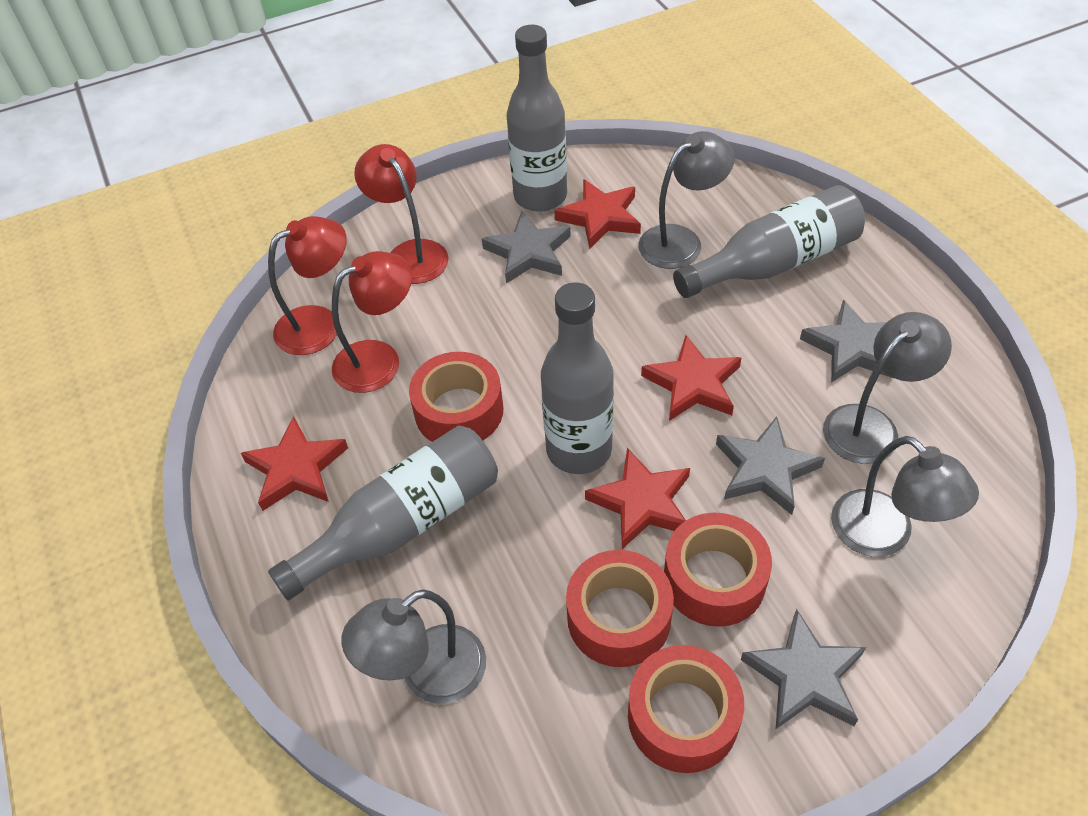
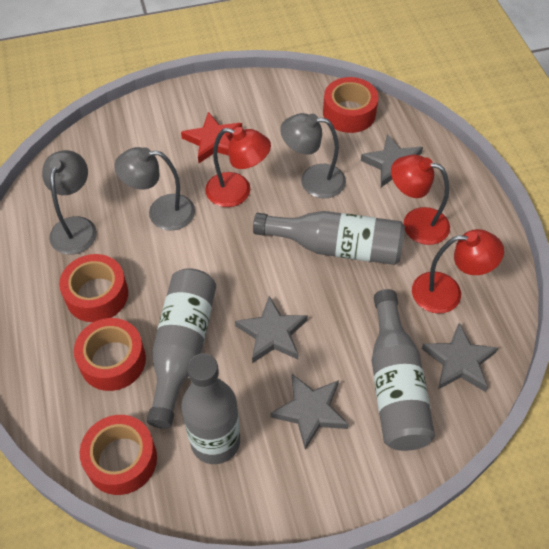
grey lamp: 4 -> 3
red star: 4 -> 1

